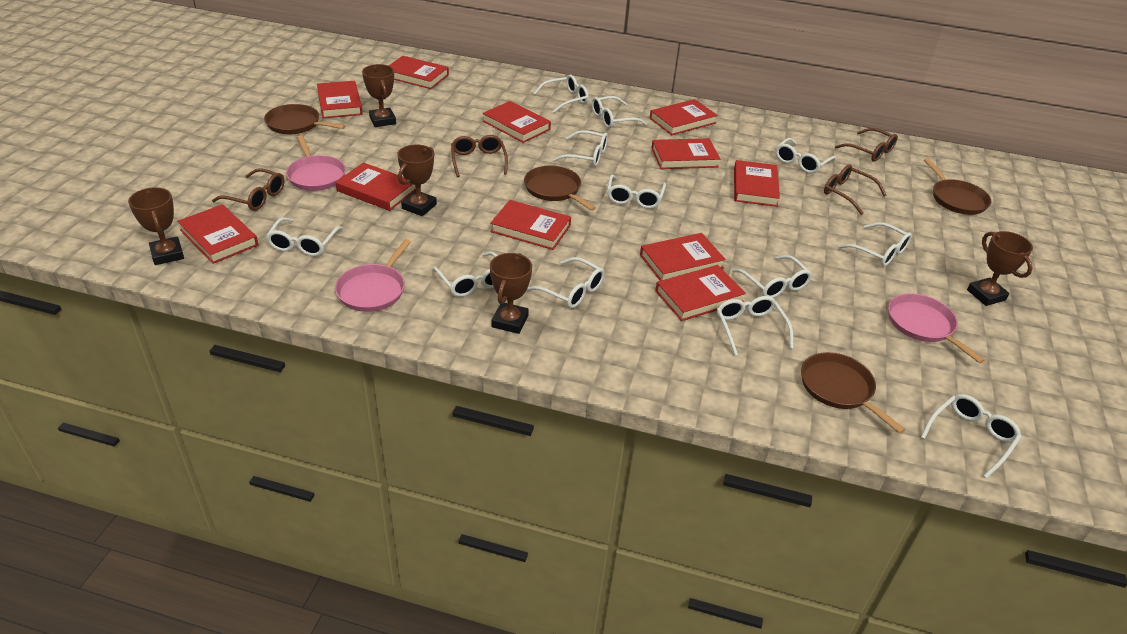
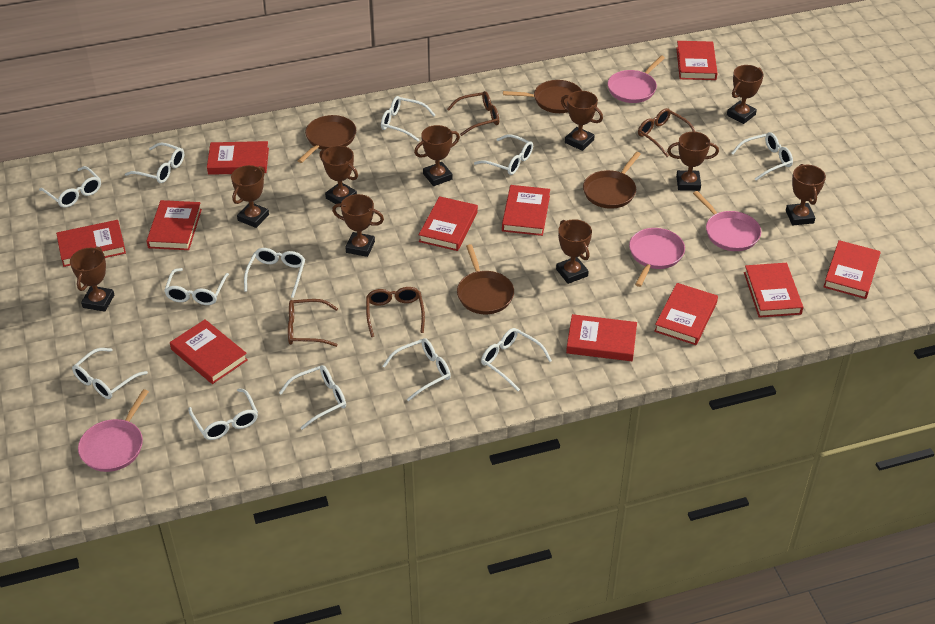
brown trophy: 5 -> 10
pink pan: 3 -> 4

